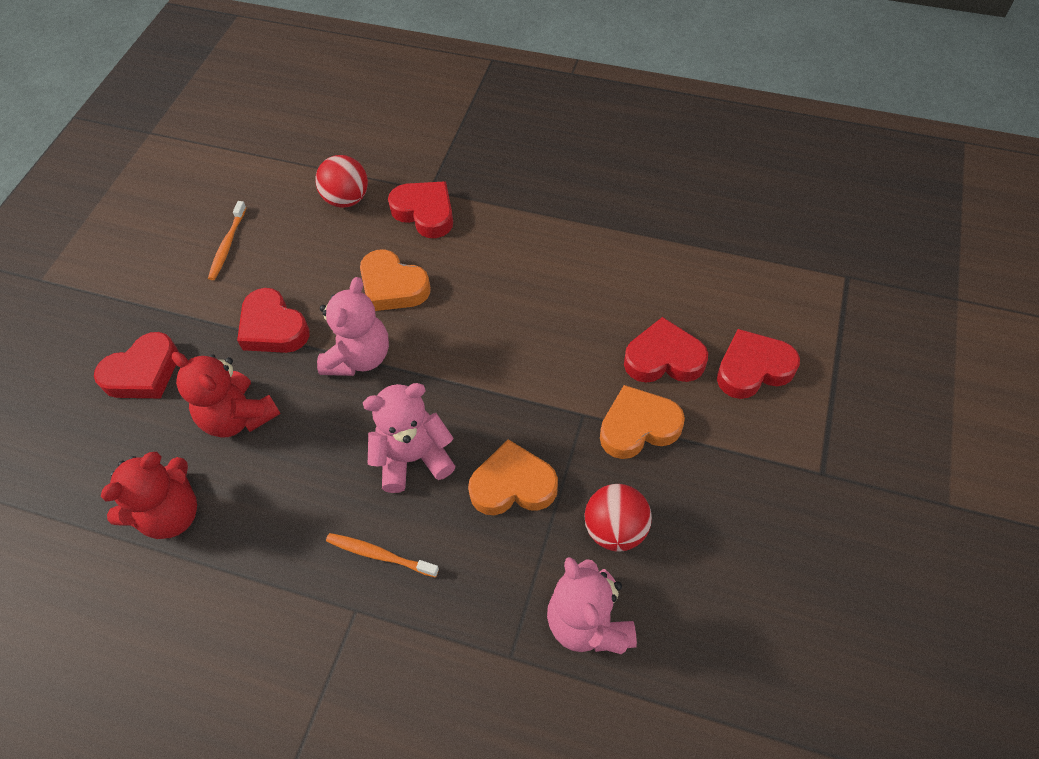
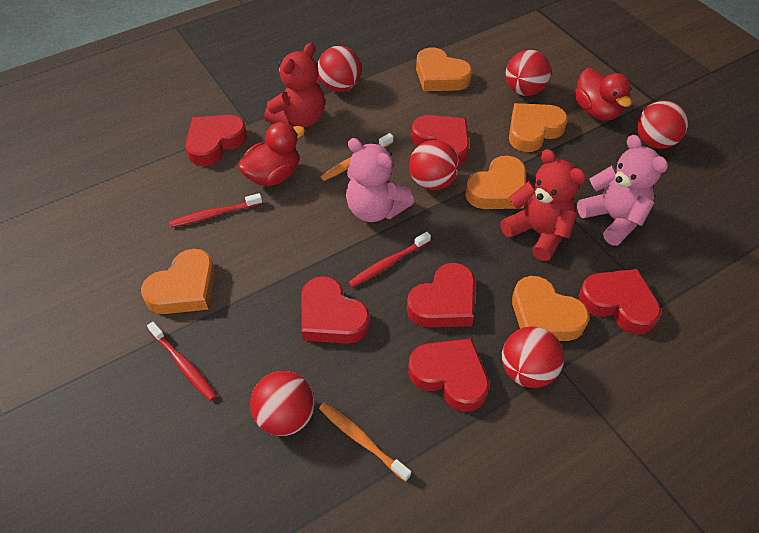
orange heart: 3 -> 5
pink teddy bear: 3 -> 2
red ball: 2 -> 6
red duck: 0 -> 2
red heart: 5 -> 6
red toothbrush: 0 -> 3

